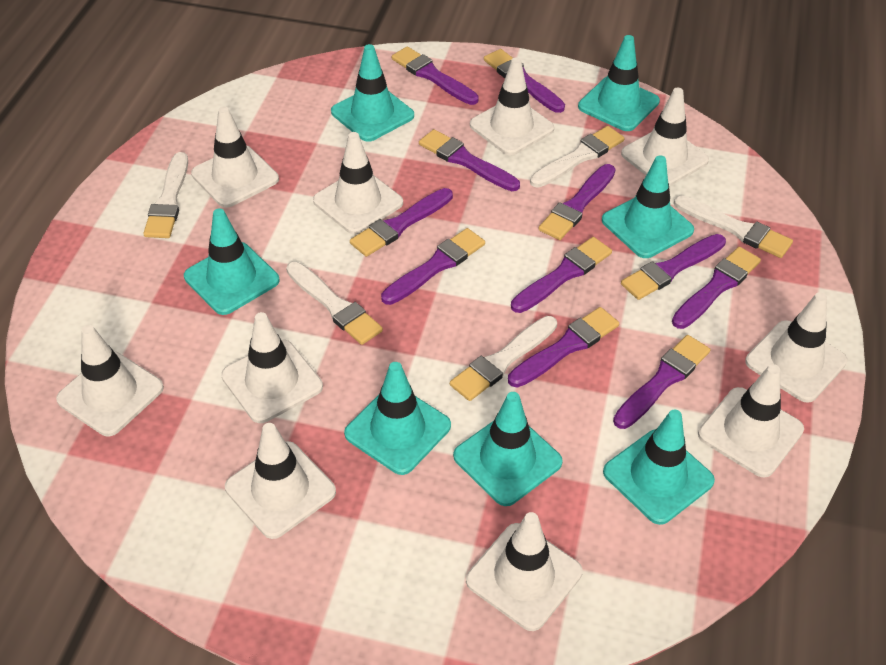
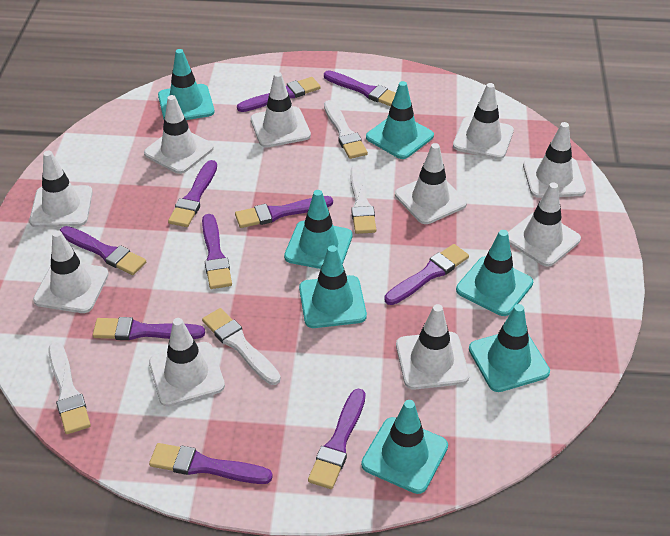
purple brush: 11 -> 10
white brush: 5 -> 4

